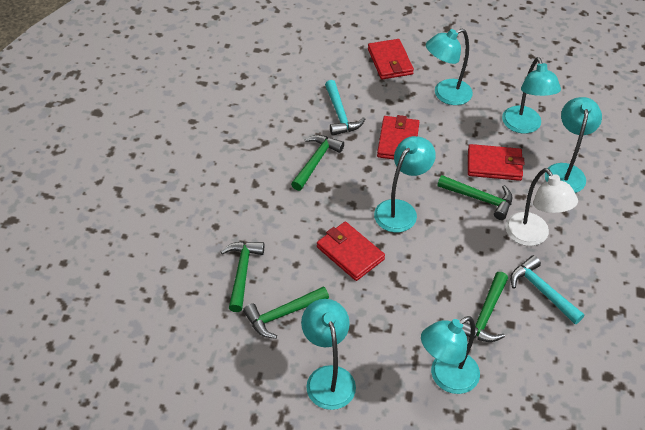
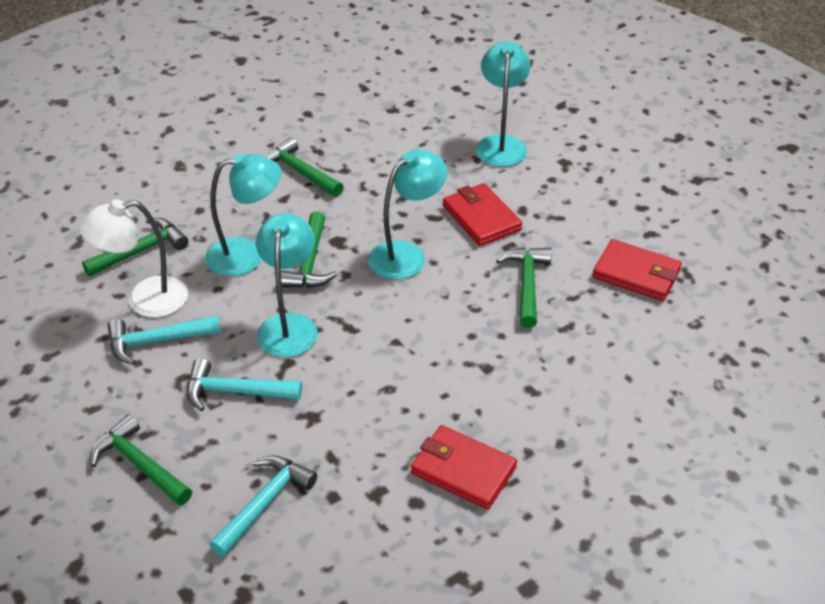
red wallet: 4 -> 3
turquoise hammer: 2 -> 3
turquoise lamp: 6 -> 4

